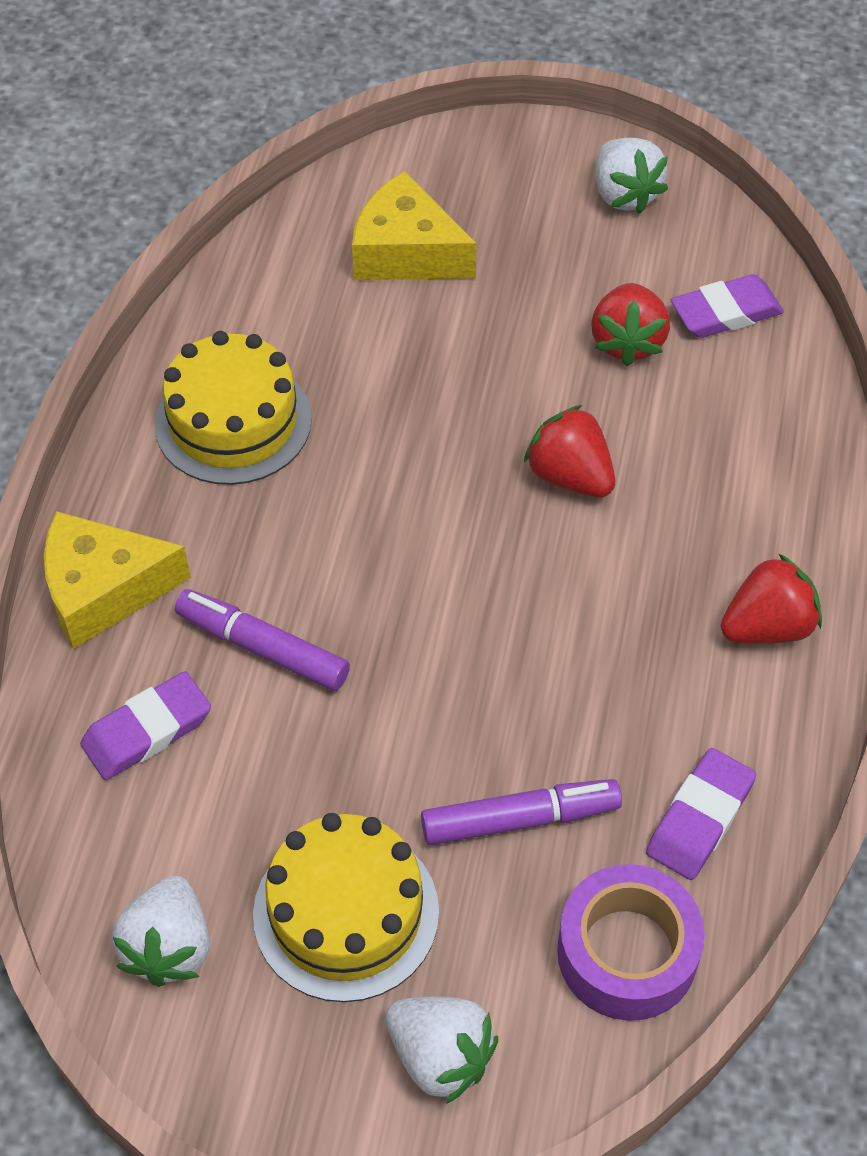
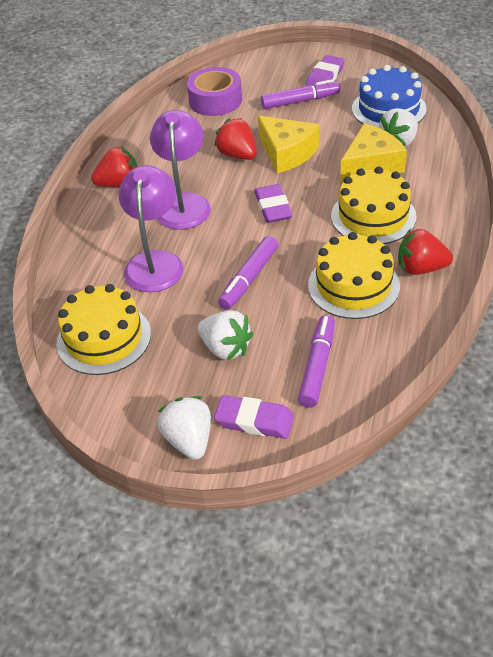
blue cake: 0 -> 1
purple lamp: 0 -> 2
purple marker: 2 -> 3
yellow cake: 2 -> 3

